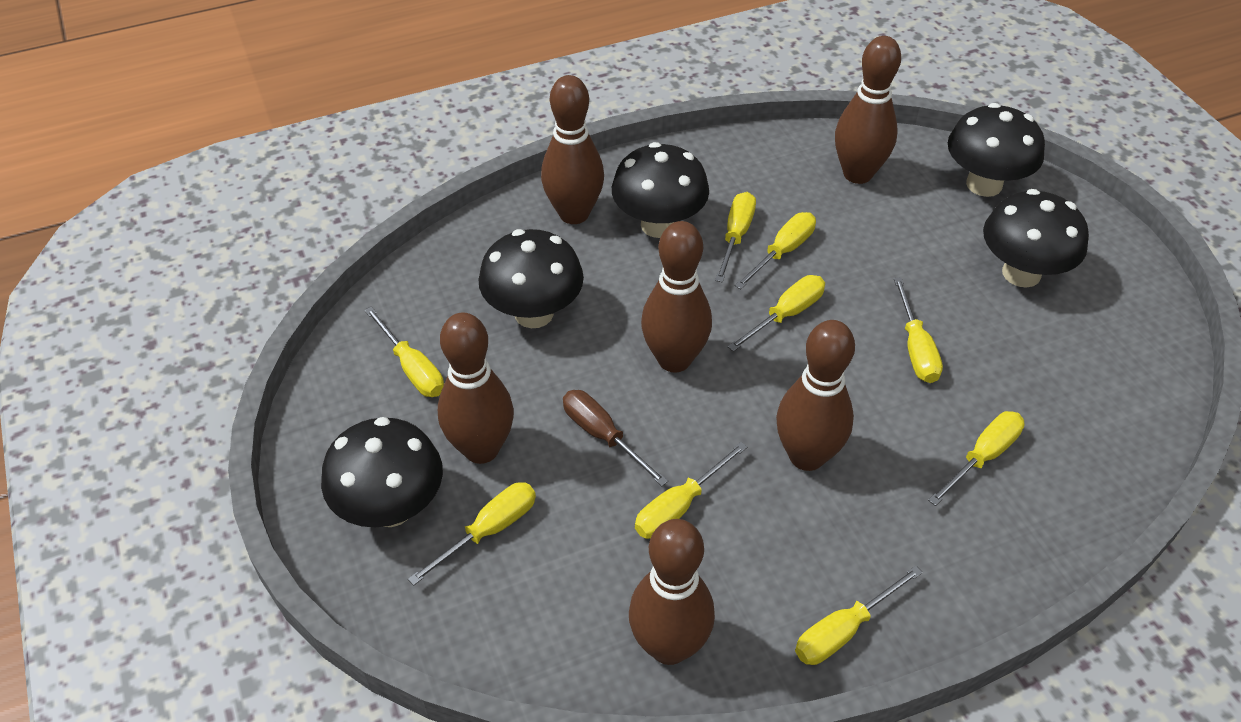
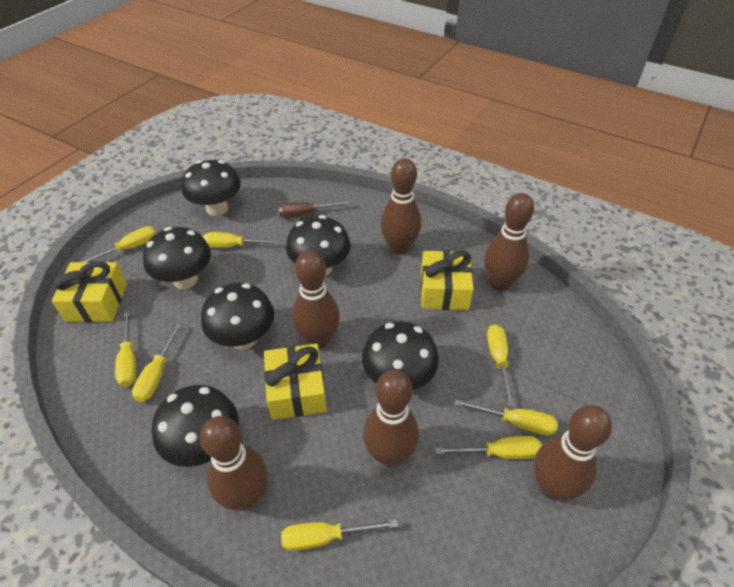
black mushroom: 5 -> 6
yellow gift: 0 -> 3
yellow screwdriver: 9 -> 8

